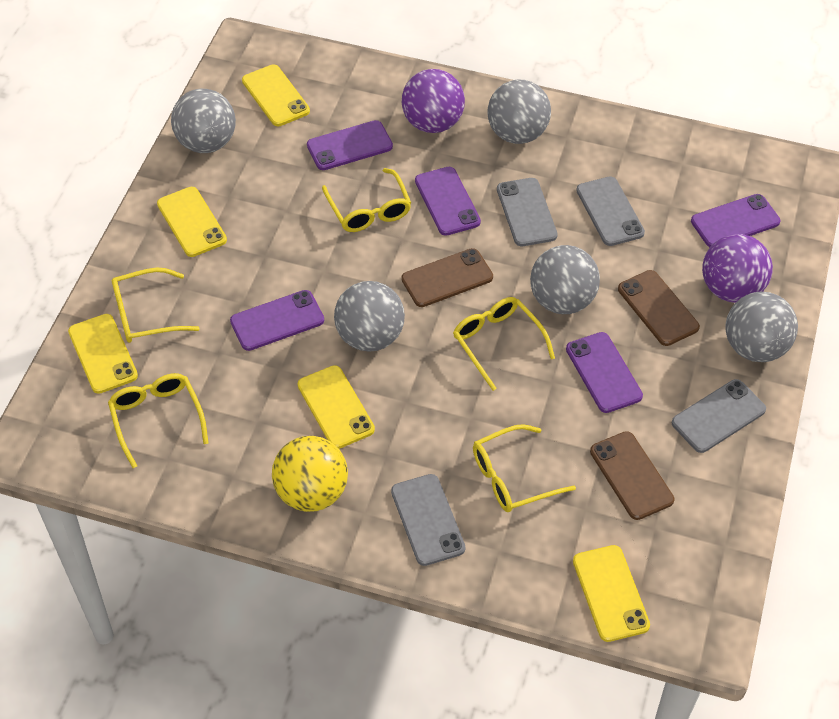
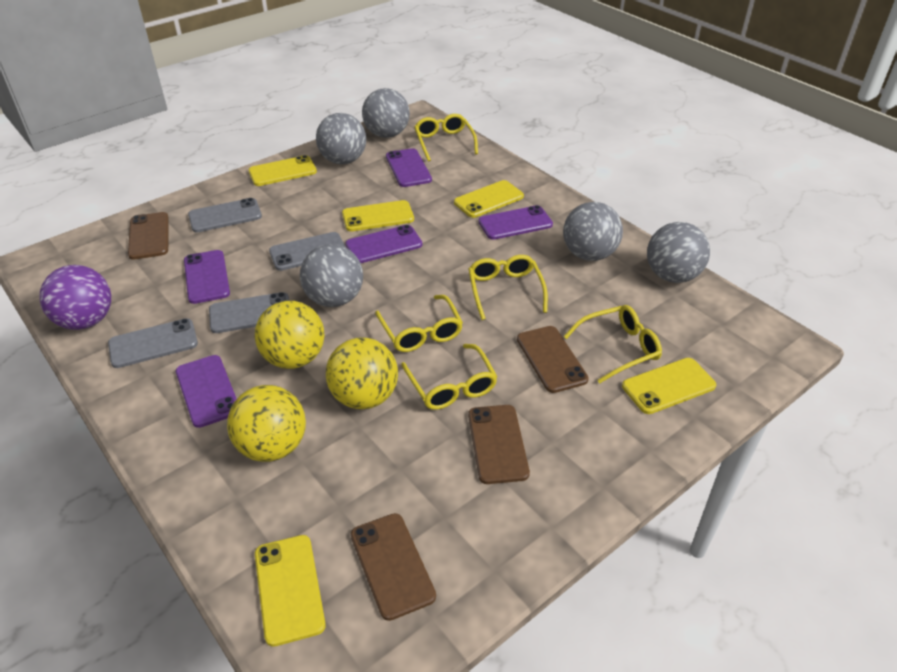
brown phone: 3 -> 4
purple ball: 2 -> 1
yellow ball: 1 -> 3

